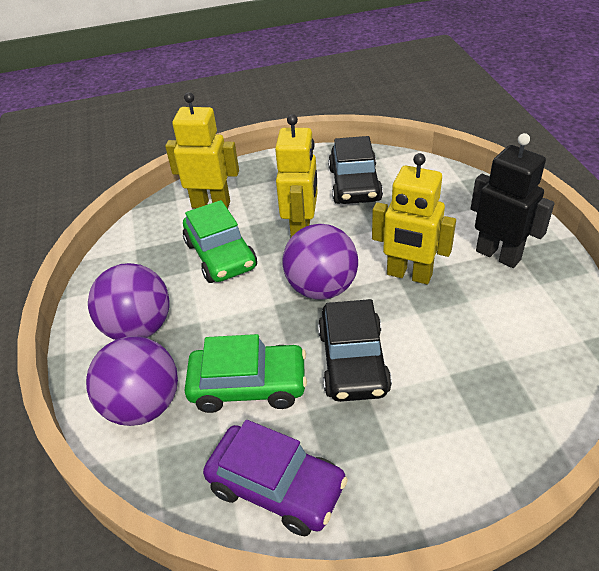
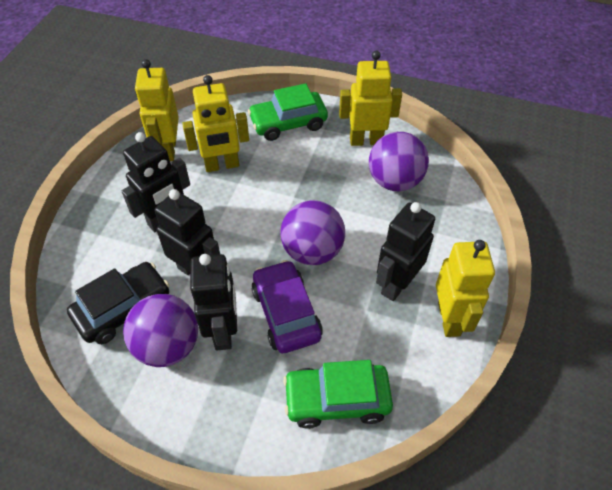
black car: 2 -> 1
black robot: 1 -> 4
yellow robot: 3 -> 4

